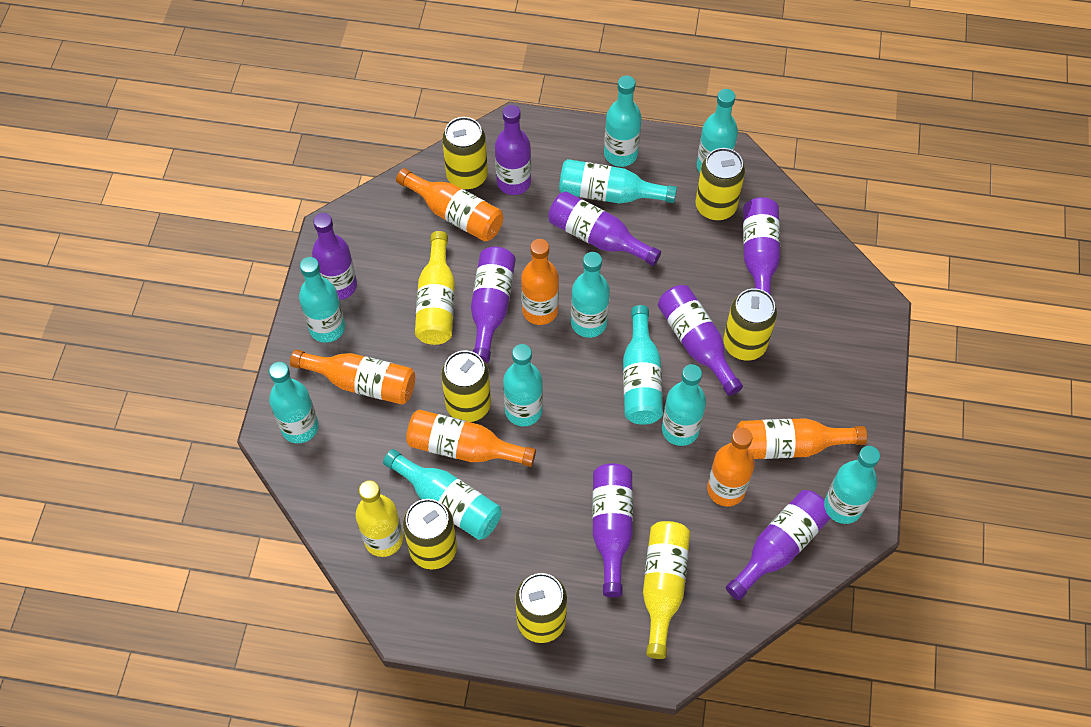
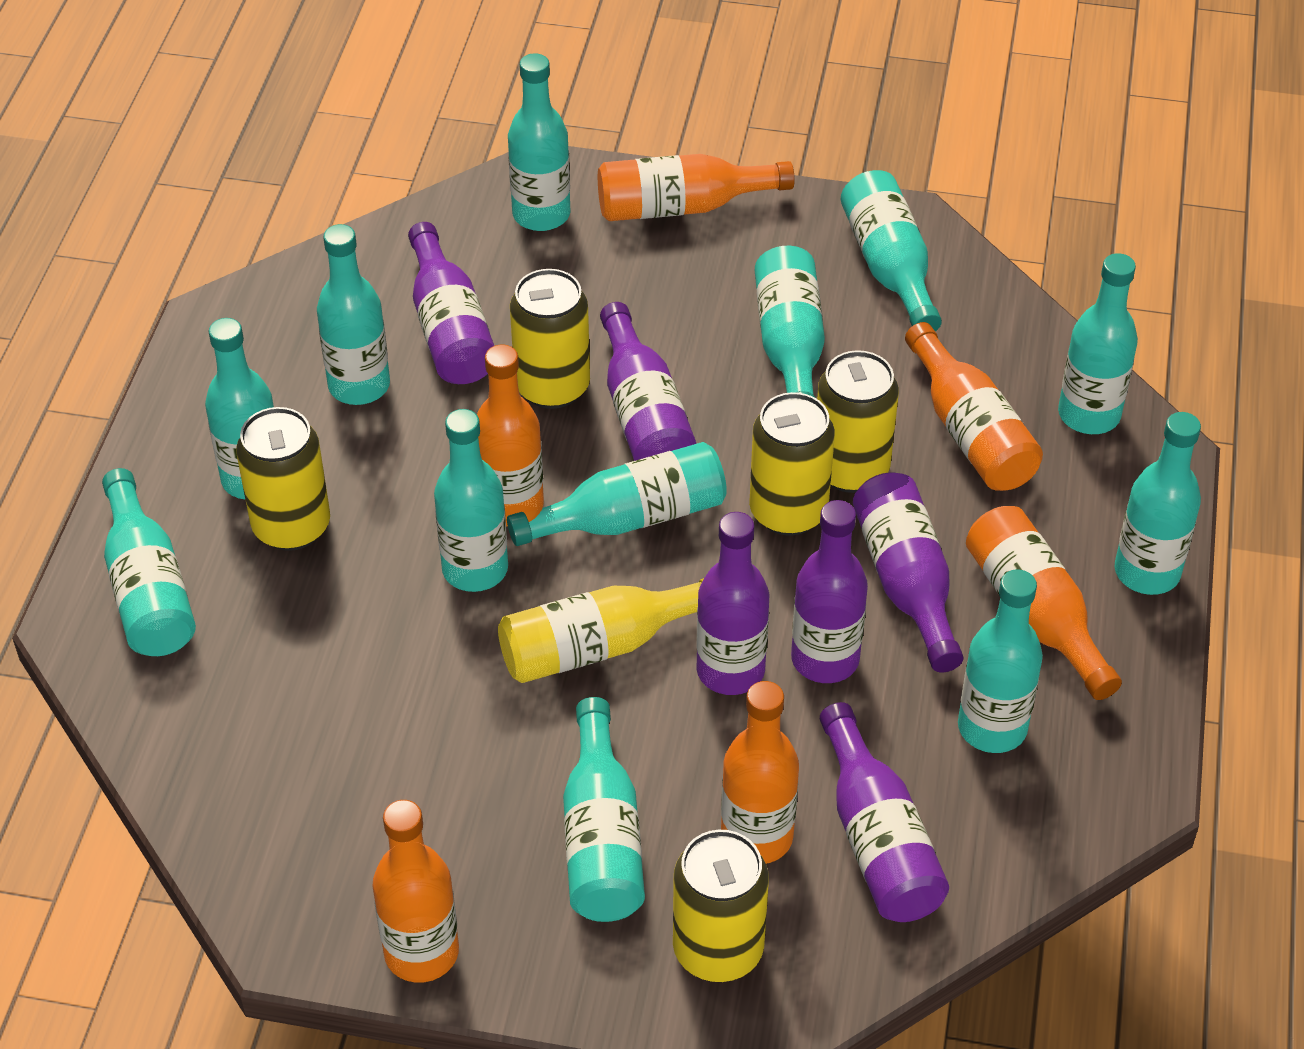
purple bottle: 8 -> 6
turquoise bottle: 11 -> 12
yellow bottle: 3 -> 1
yellow can: 6 -> 5

